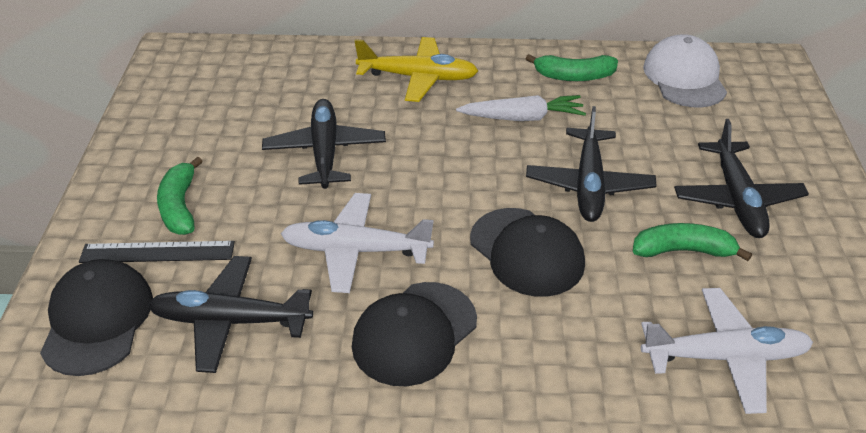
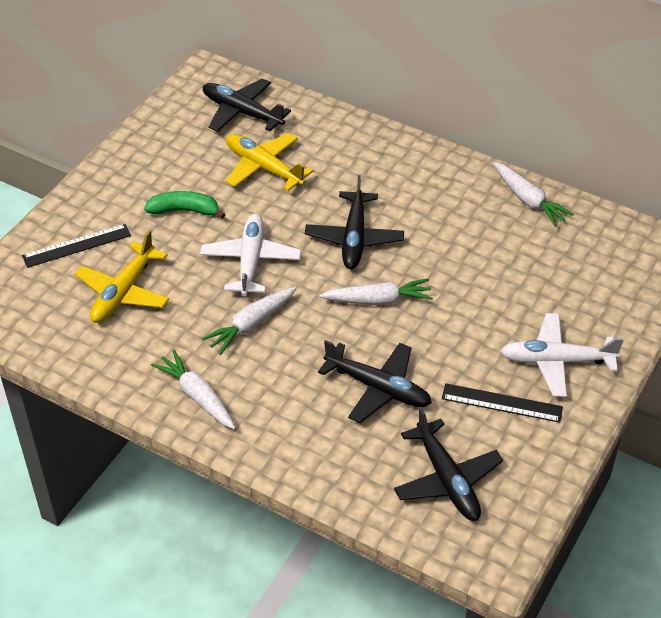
black cap: 3 -> 0
black ruler: 1 -> 2
green banana: 3 -> 1
white cap: 1 -> 0
white carrot: 1 -> 4
yellow plane: 1 -> 2

